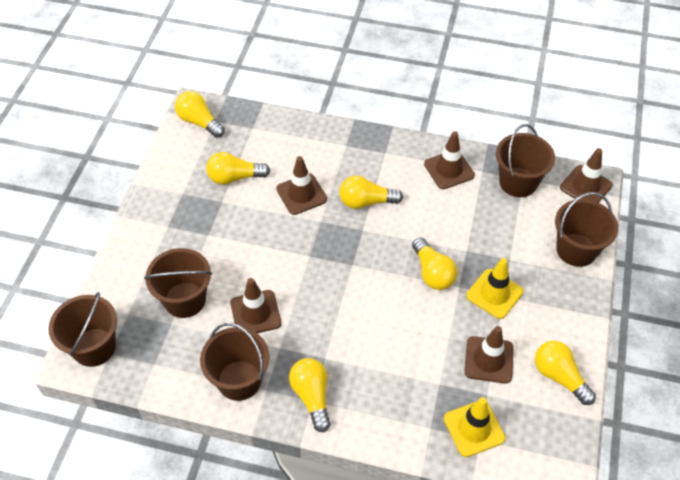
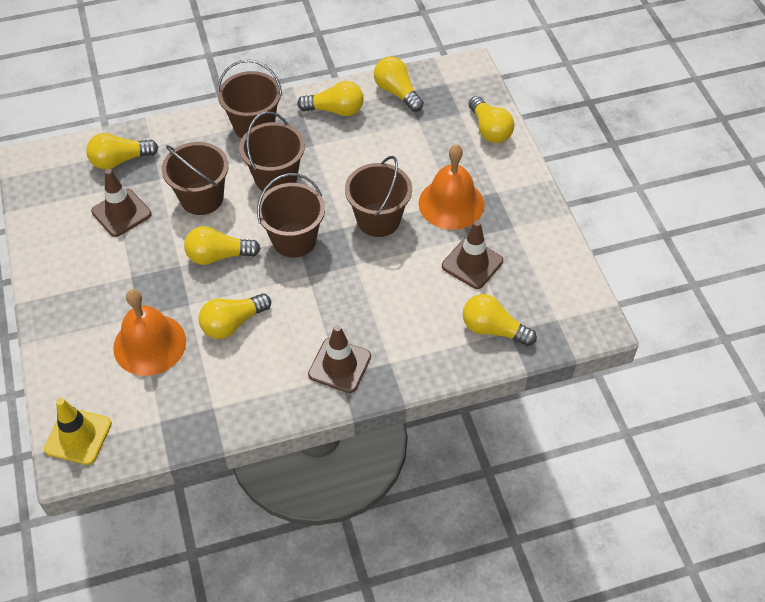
brown traffic cone: 5 -> 3
orange bell: 0 -> 2
yellow light bulb: 6 -> 7
yellow traffic cone: 2 -> 1

